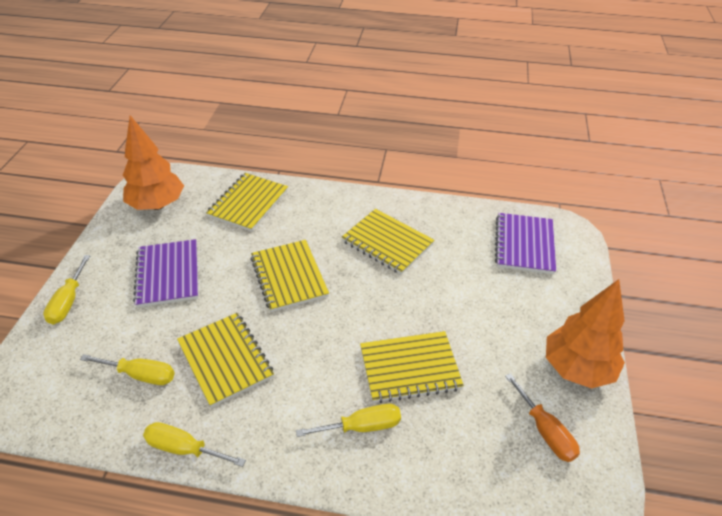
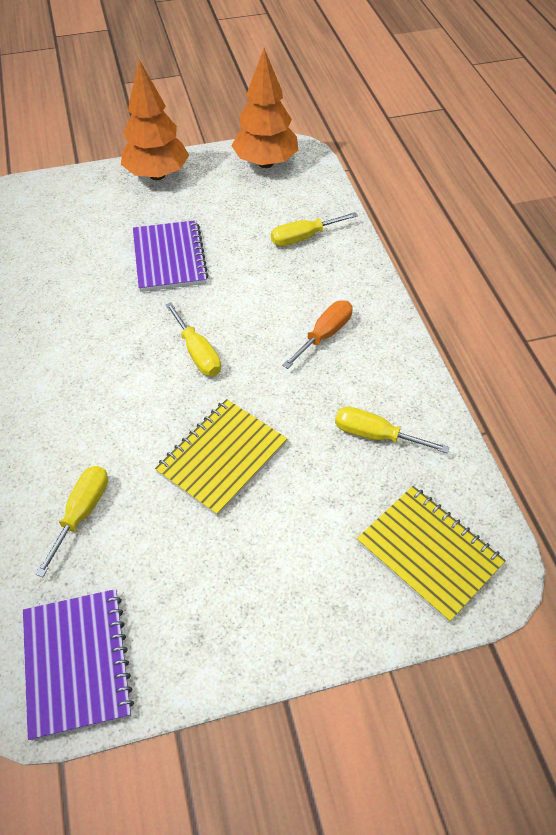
yellow notebook: 5 -> 2

